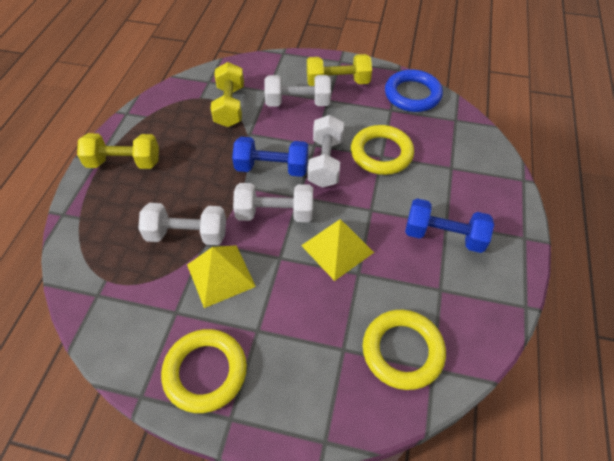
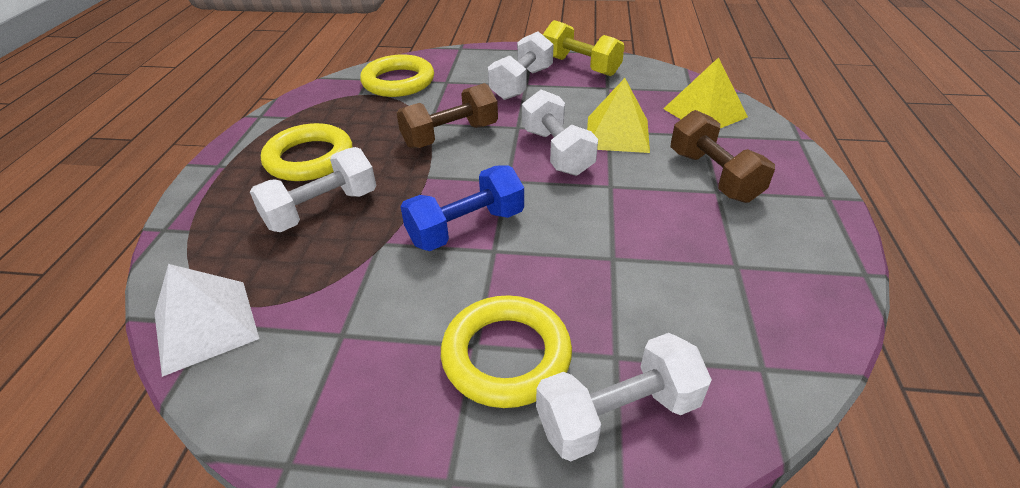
blue dumbbell: 2 -> 1
blue ring: 1 -> 0
brown dumbbell: 0 -> 2
white pyramid: 0 -> 1
yellow dumbbell: 3 -> 1

